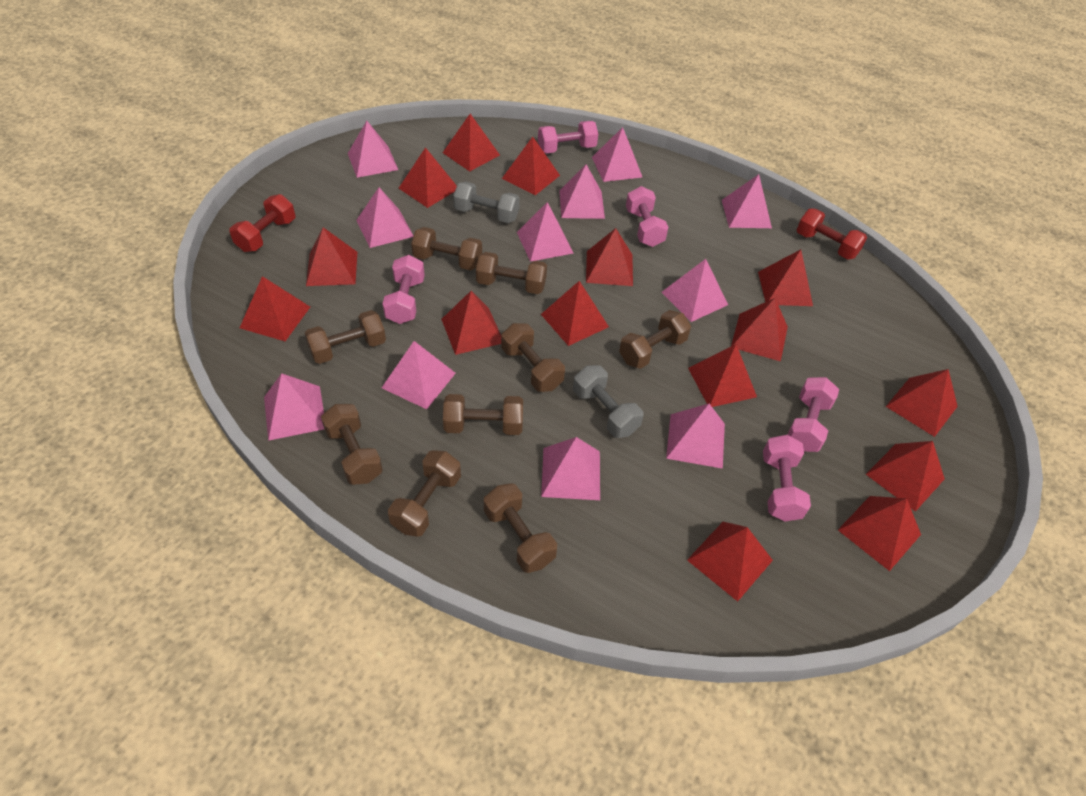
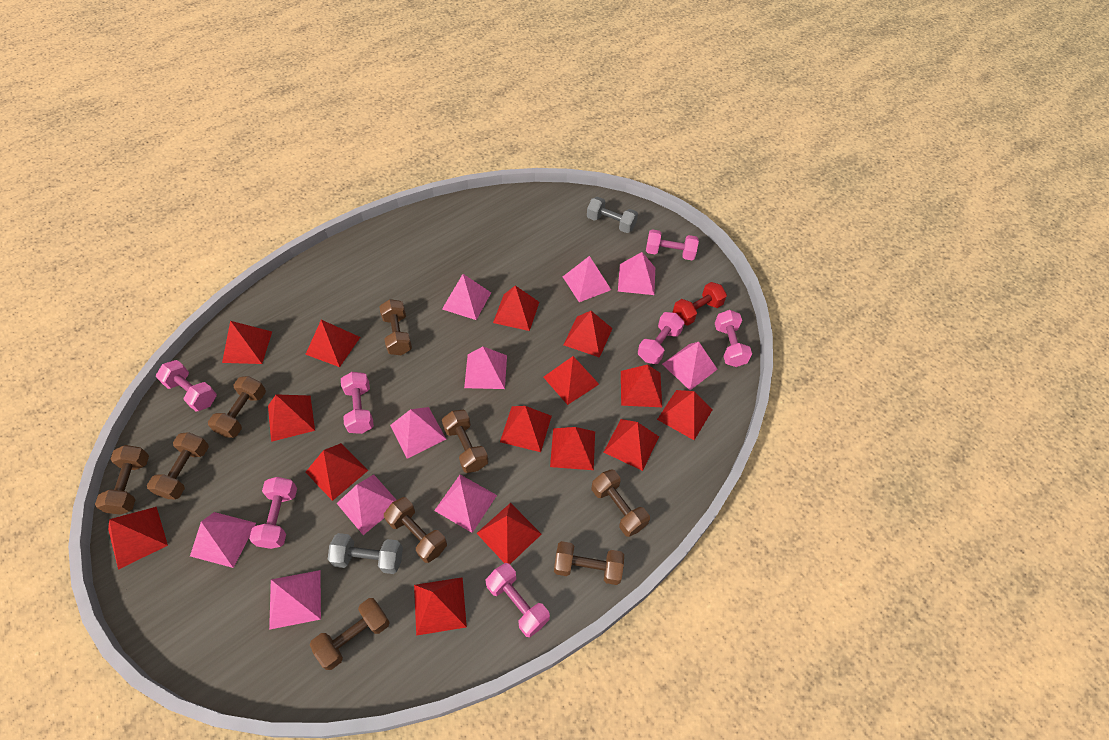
pink dumbbell: 5 -> 7
pink pyramid: 11 -> 10
red dumbbell: 2 -> 1

